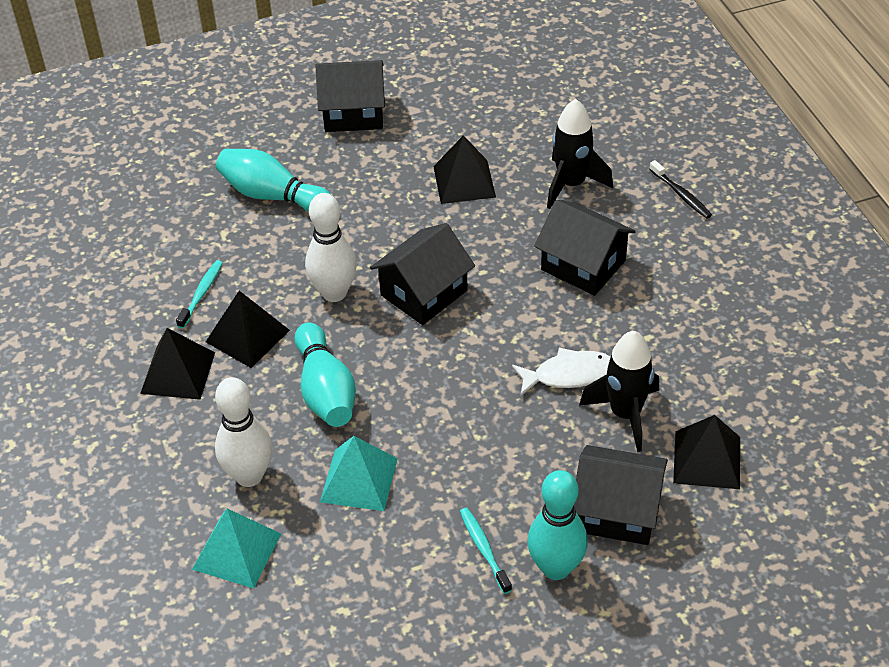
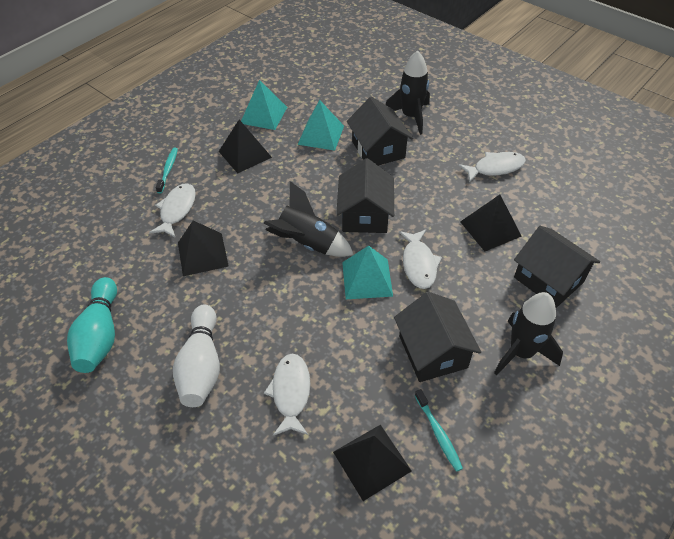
black rocket: 2 -> 3
black toothbrush: 1 -> 0
turquoise bowling pin: 3 -> 1
turquoise pyramid: 2 -> 3
white bowling pin: 2 -> 1
white fish: 1 -> 4

